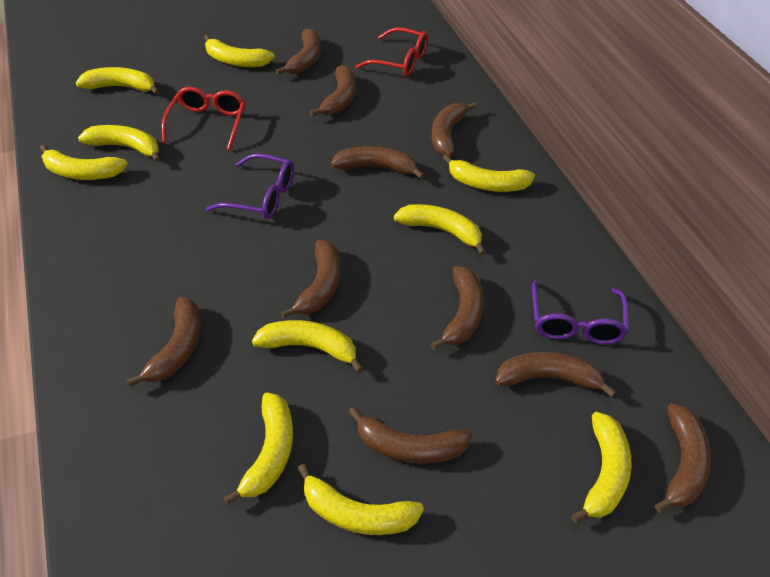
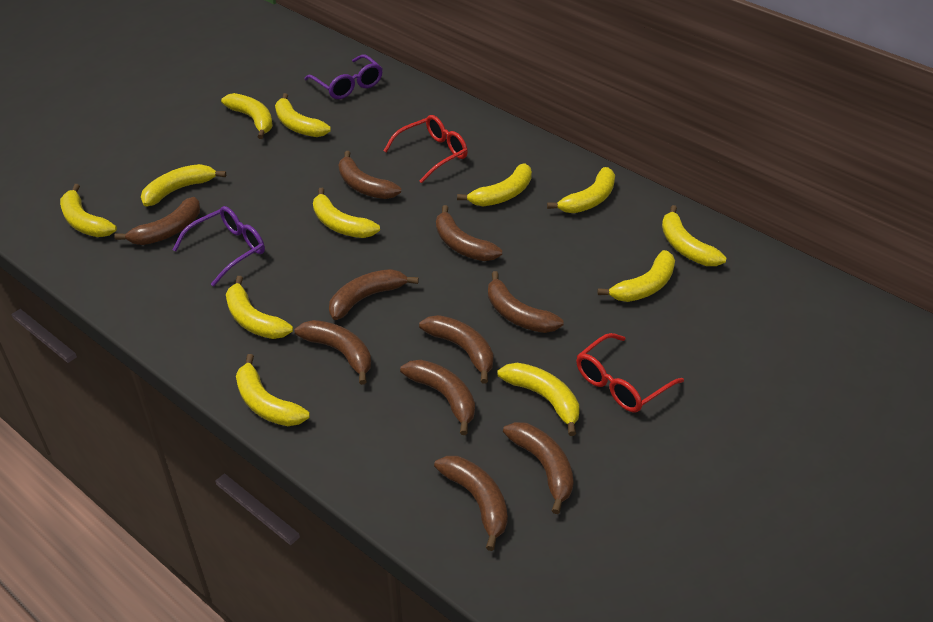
yellow banana: 10 -> 12

